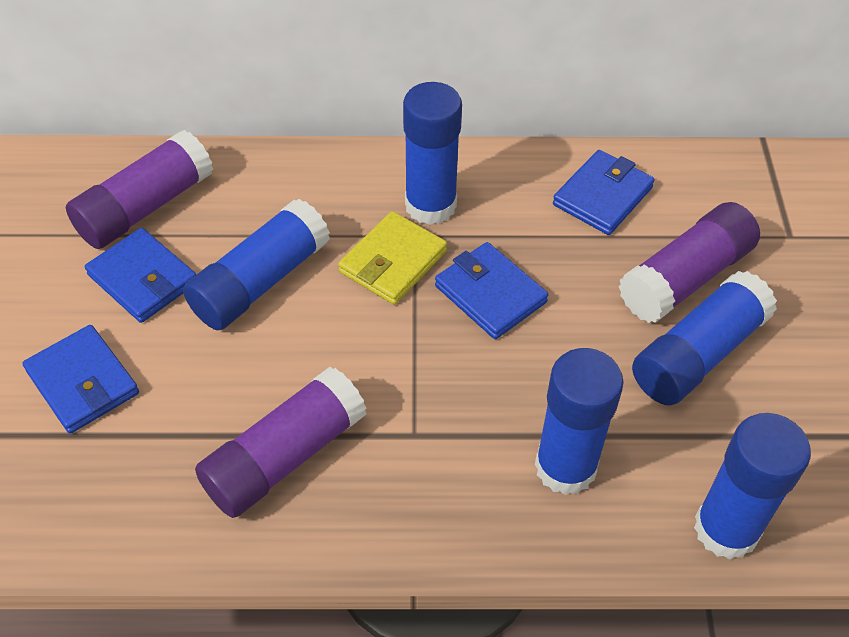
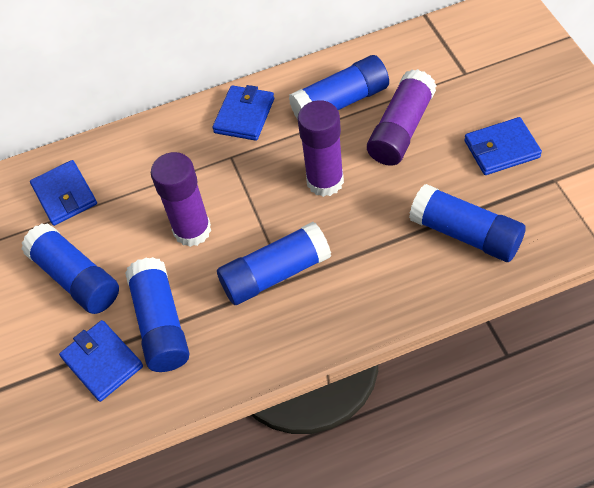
yellow wallet: 1 -> 0

